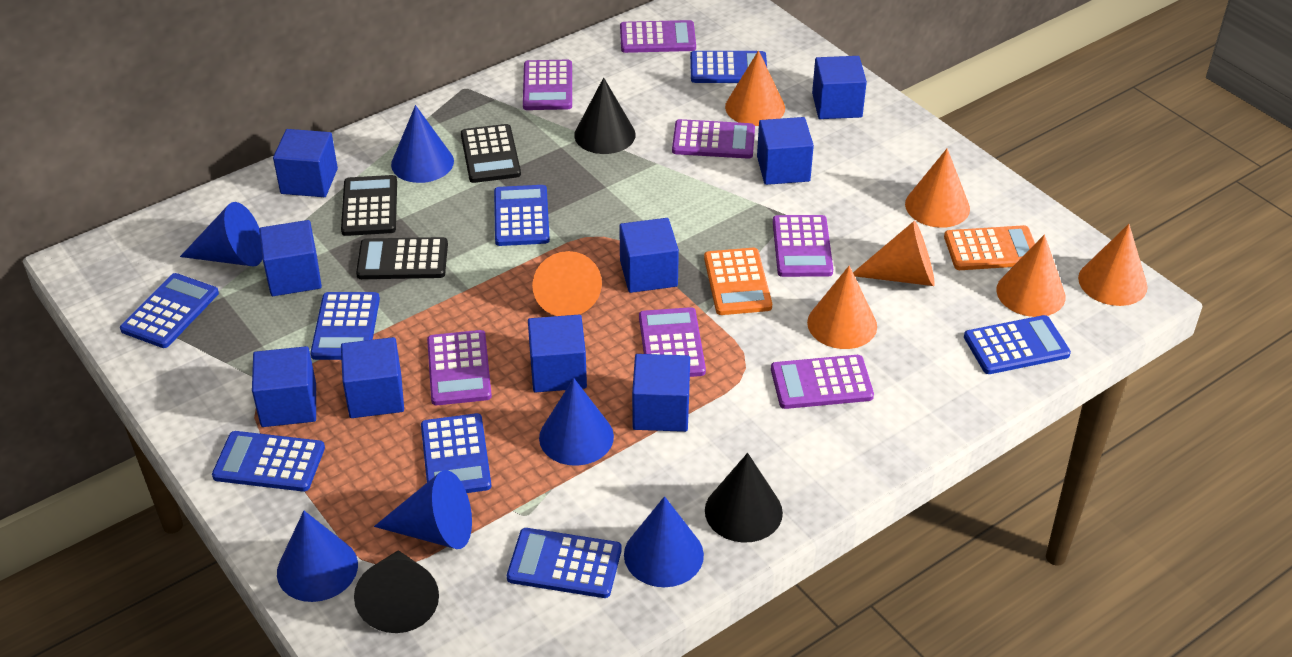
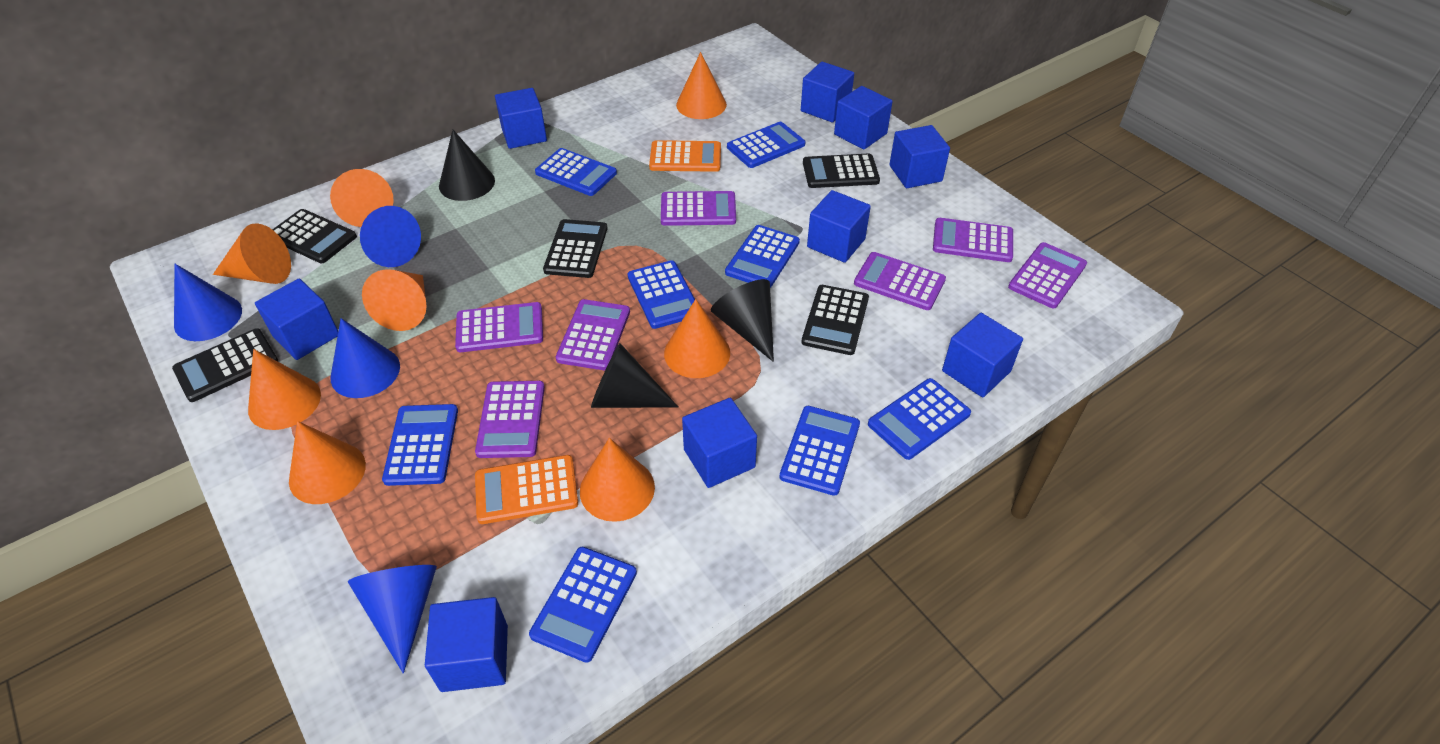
black calculator: 3 -> 5
blue cone: 6 -> 4
orange cone: 7 -> 8

